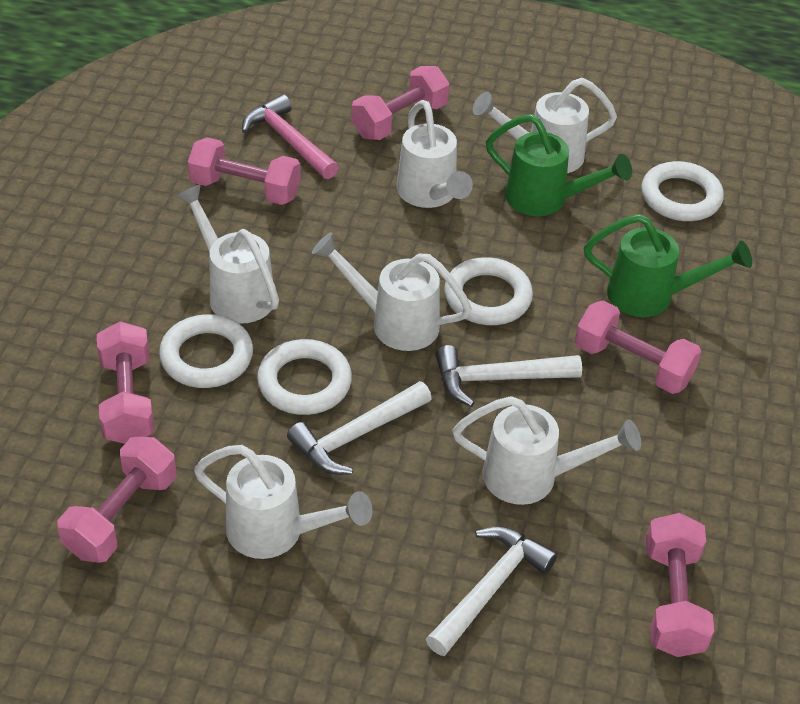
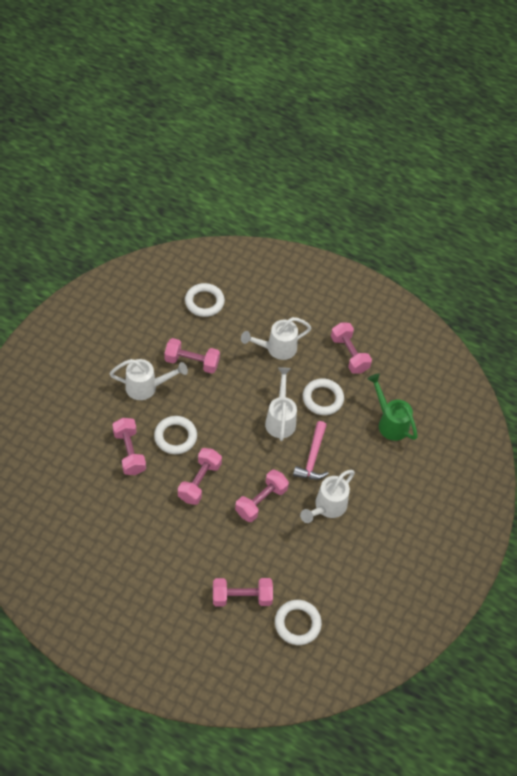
green watering can: 2 -> 1
white hammer: 3 -> 0
white watering can: 6 -> 4

